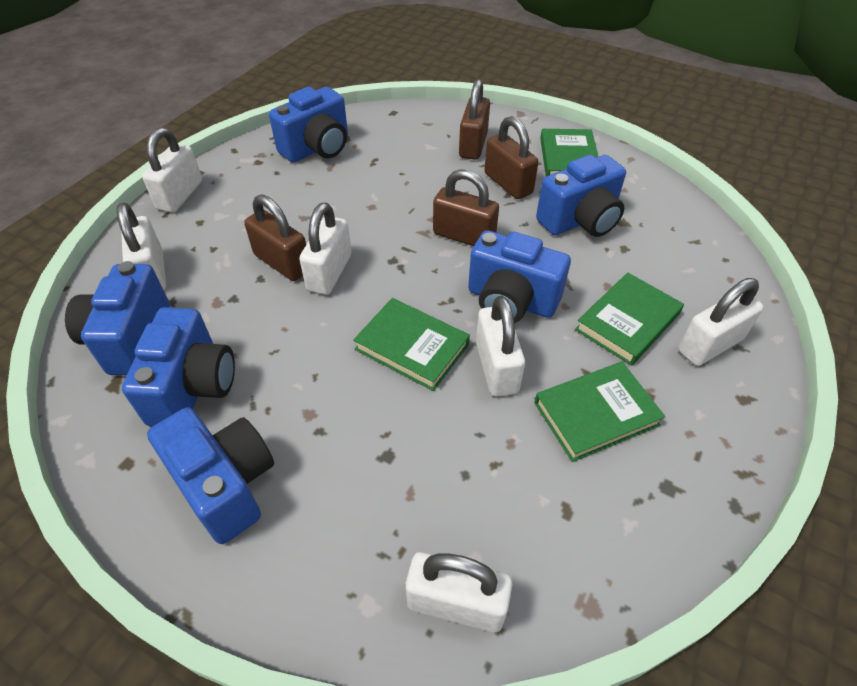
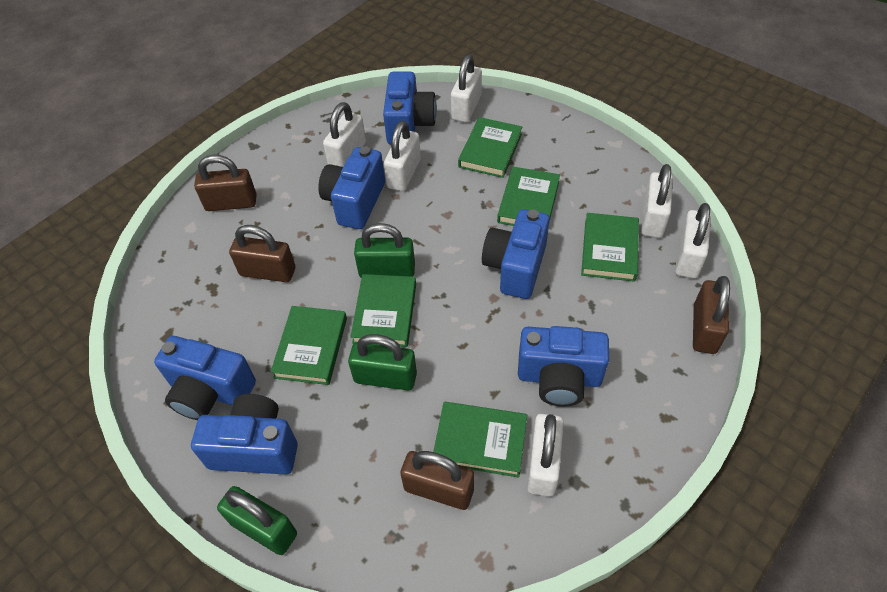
green book: 4 -> 6
green padlock: 0 -> 3

